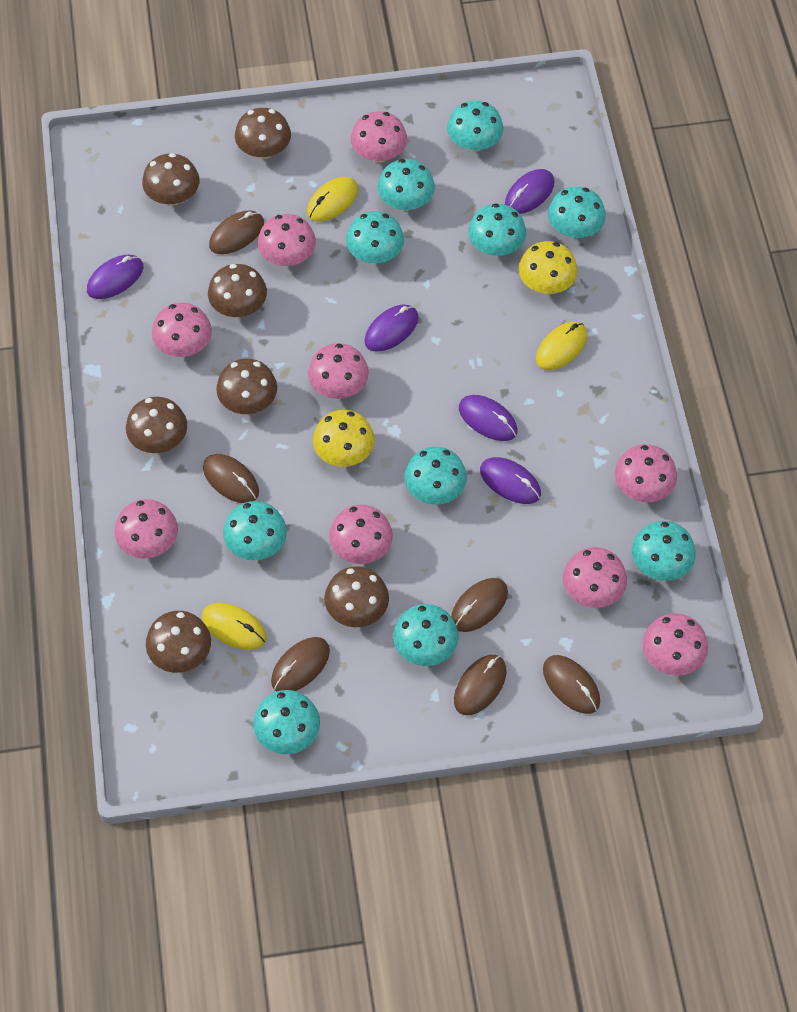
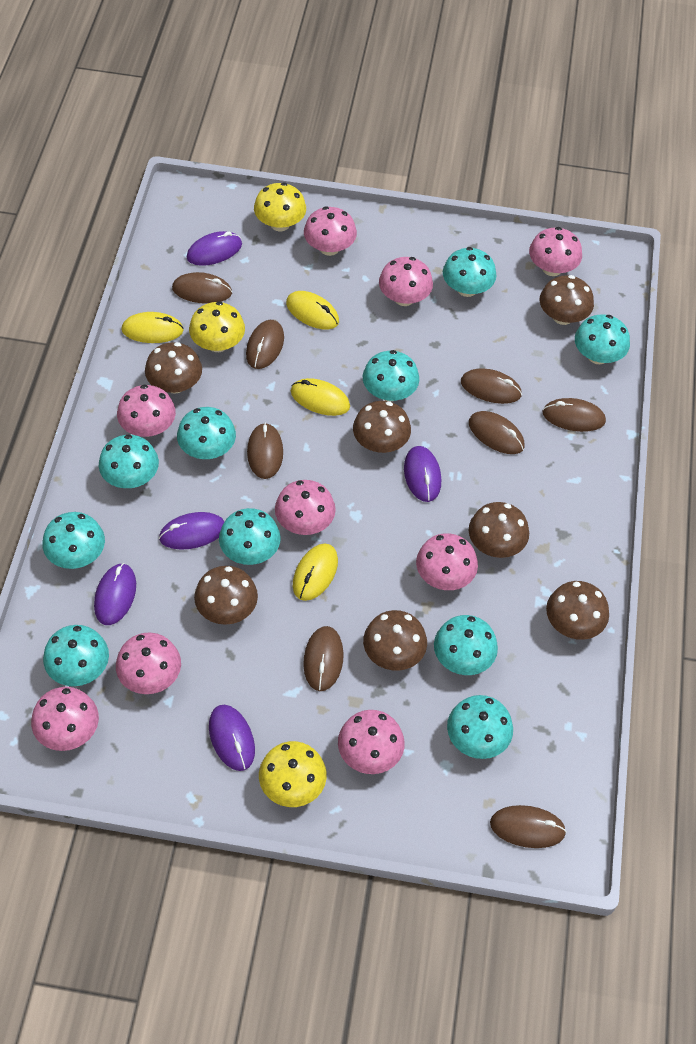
brown mouse: 6 -> 8
yellow mouse: 3 -> 4
yellow mushroom: 2 -> 3

